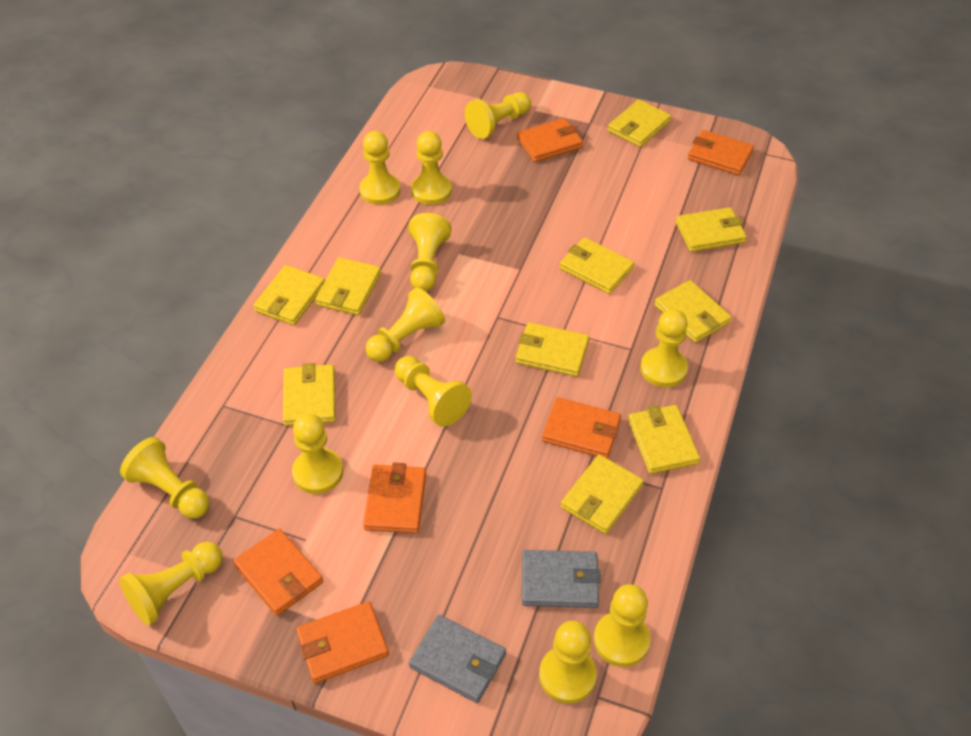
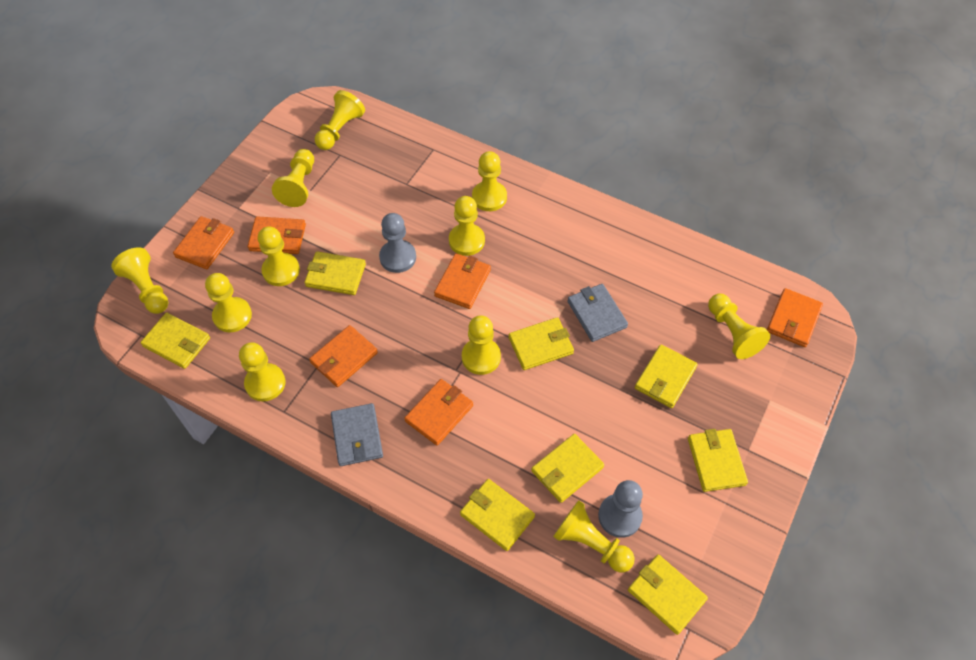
grey pawn: 0 -> 2
yellow pawn: 12 -> 11
yellow wallet: 10 -> 8

